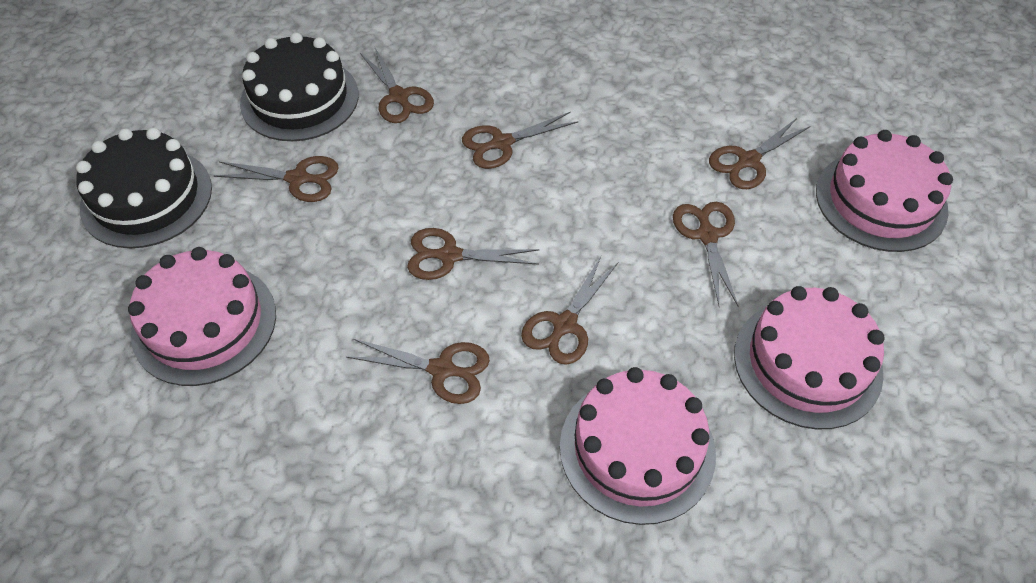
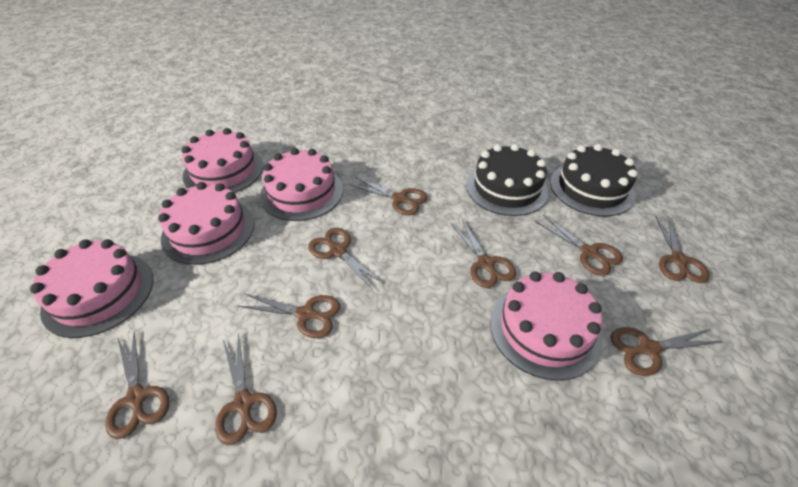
brown scissors: 8 -> 9
pink cake: 4 -> 5

